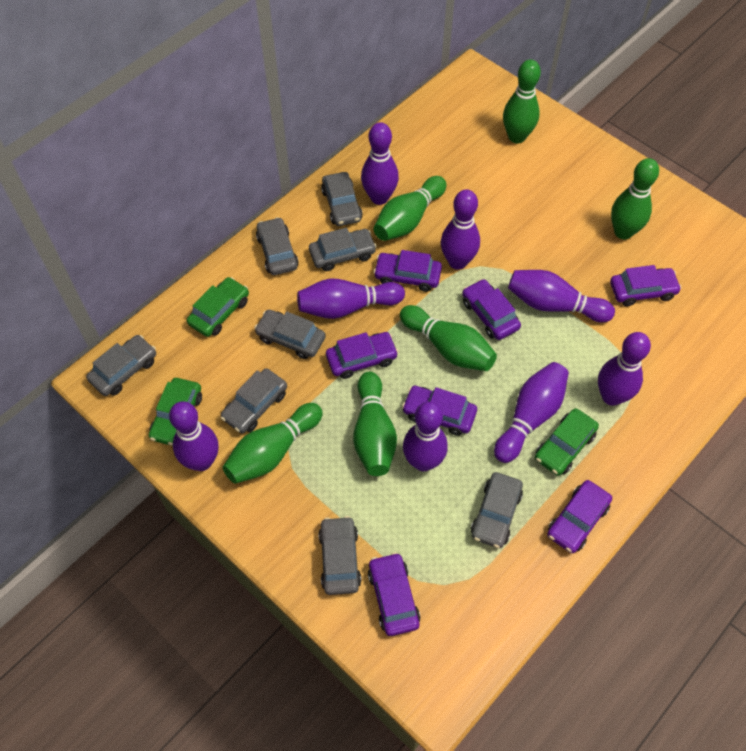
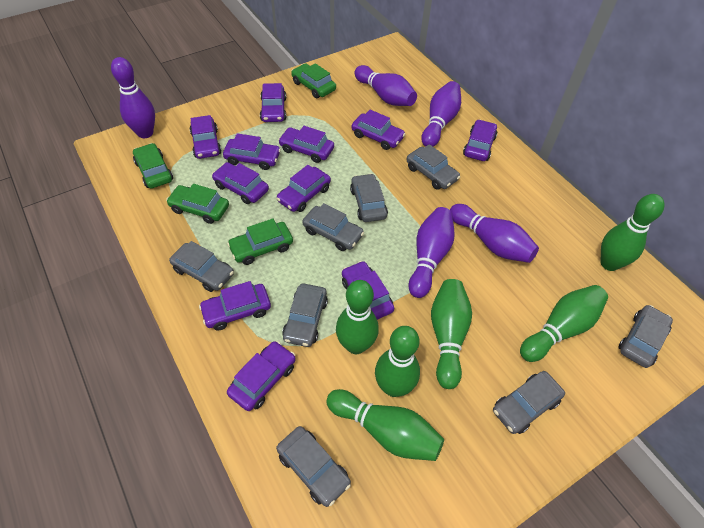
green car: 3 -> 4
purple bowling pin: 8 -> 5
purple car: 7 -> 11

